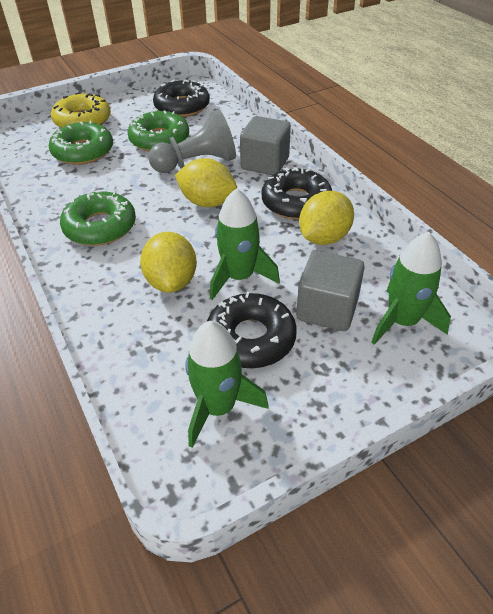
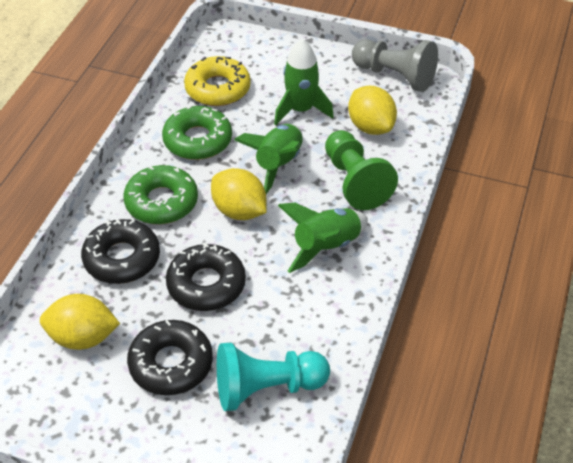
green donut: 3 -> 2
green pawn: 0 -> 1
grey cube: 2 -> 0
turquoise pawn: 0 -> 1

